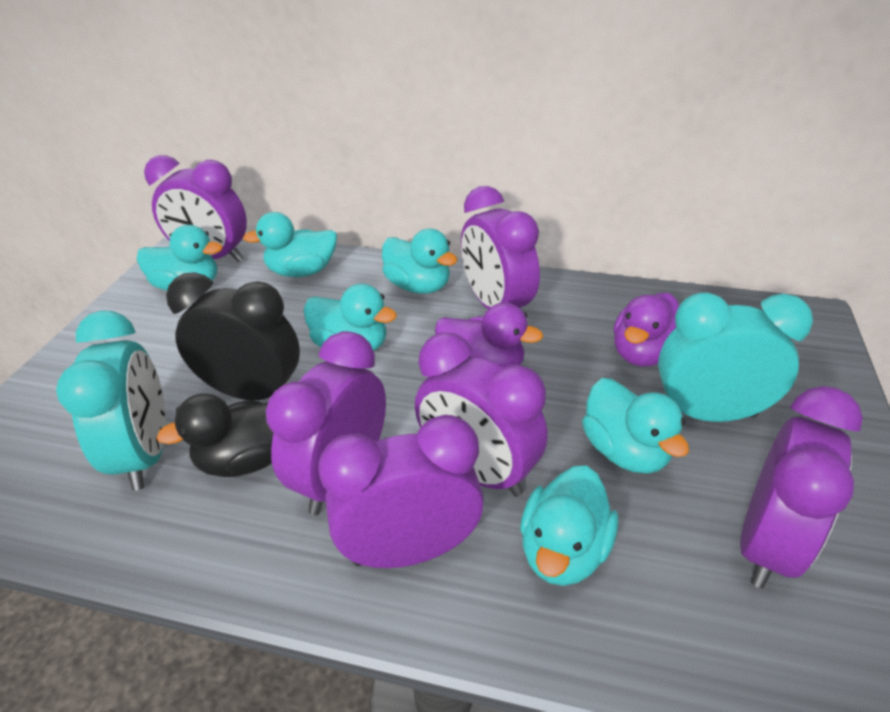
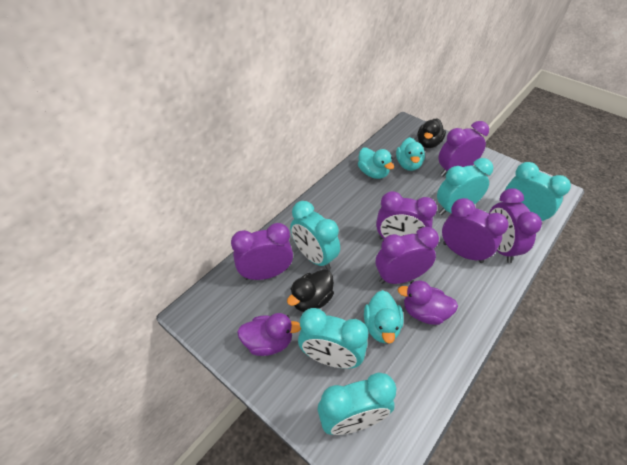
black clock: 1 -> 0
black duck: 1 -> 2
turquoise clock: 2 -> 5
turquoise duck: 6 -> 3

